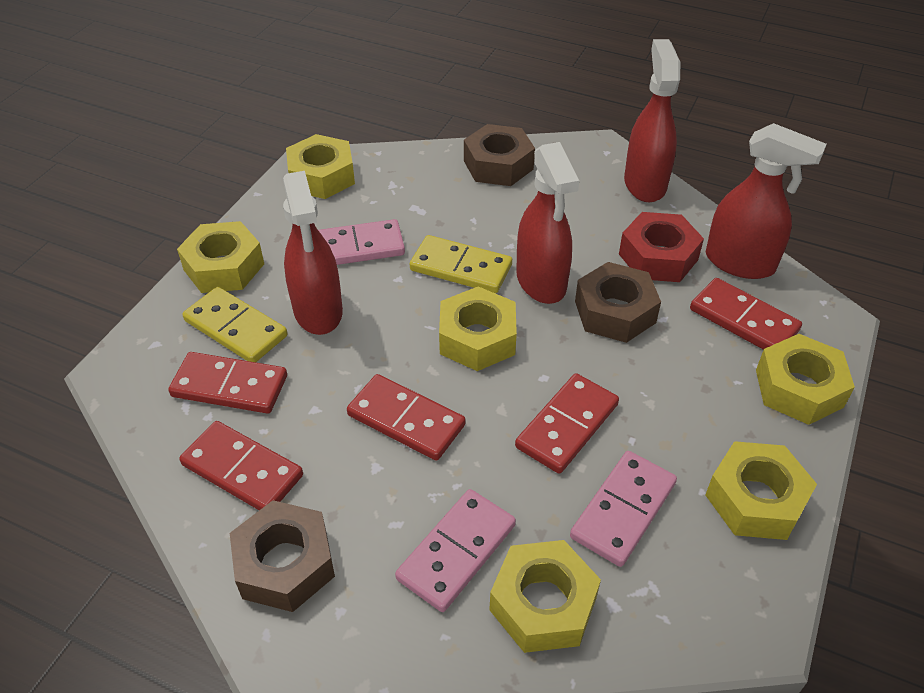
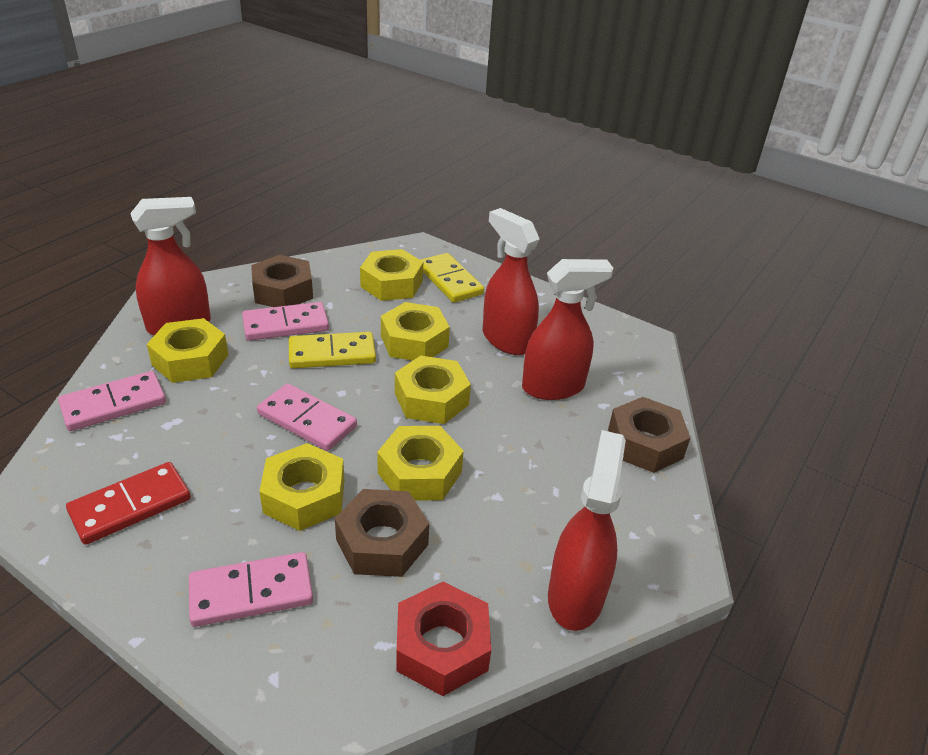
pink domino: 3 -> 4
red domino: 5 -> 1

